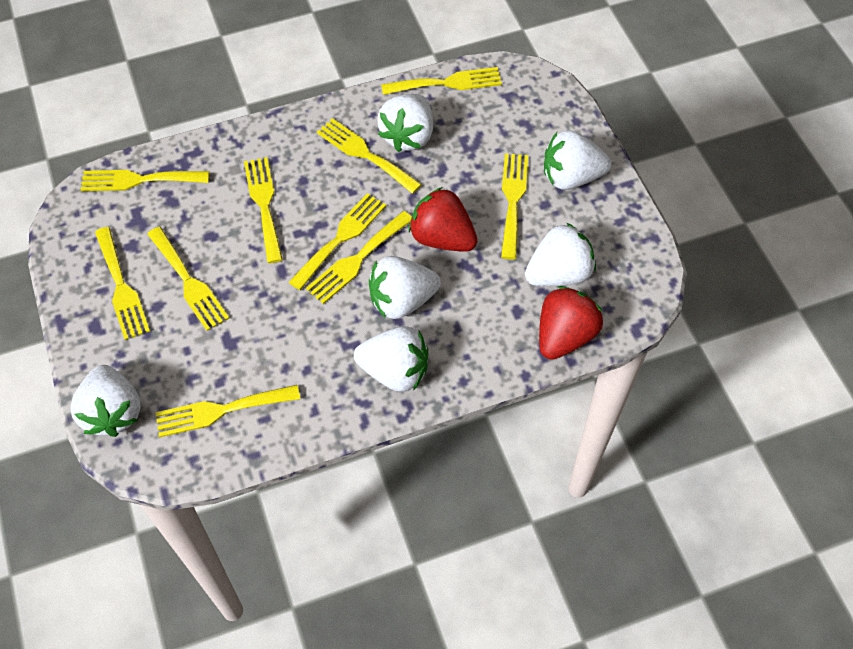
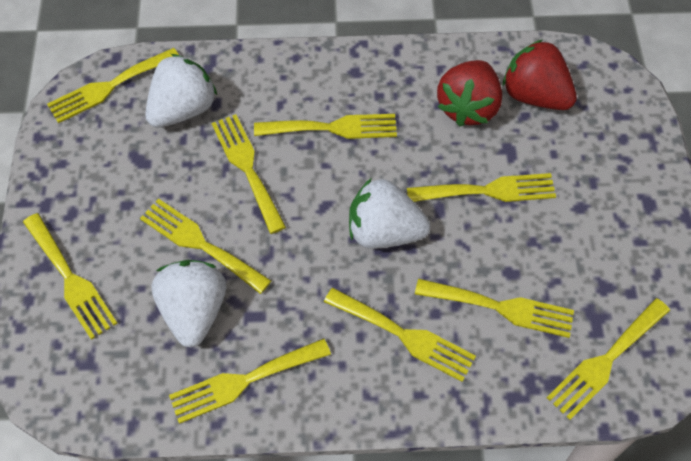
white strawberry: 6 -> 3

